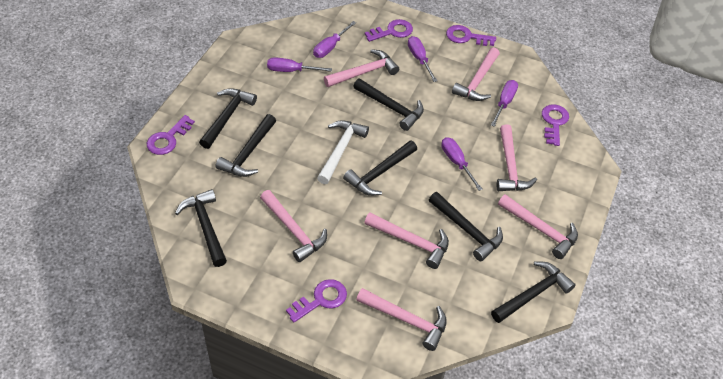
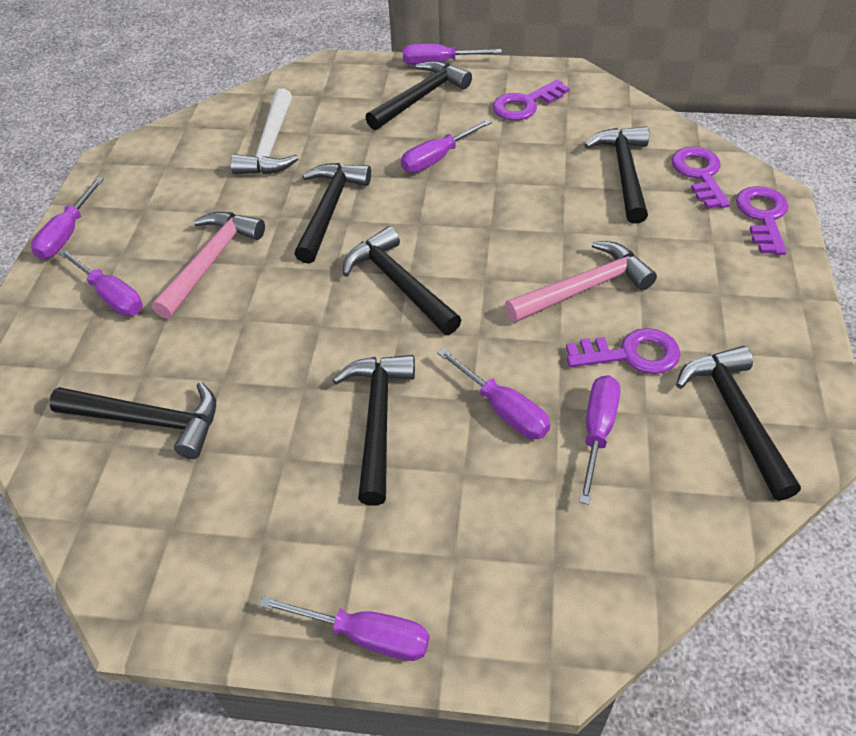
pink hammer: 7 -> 2
purple key: 5 -> 4
purple screwdriver: 5 -> 7

